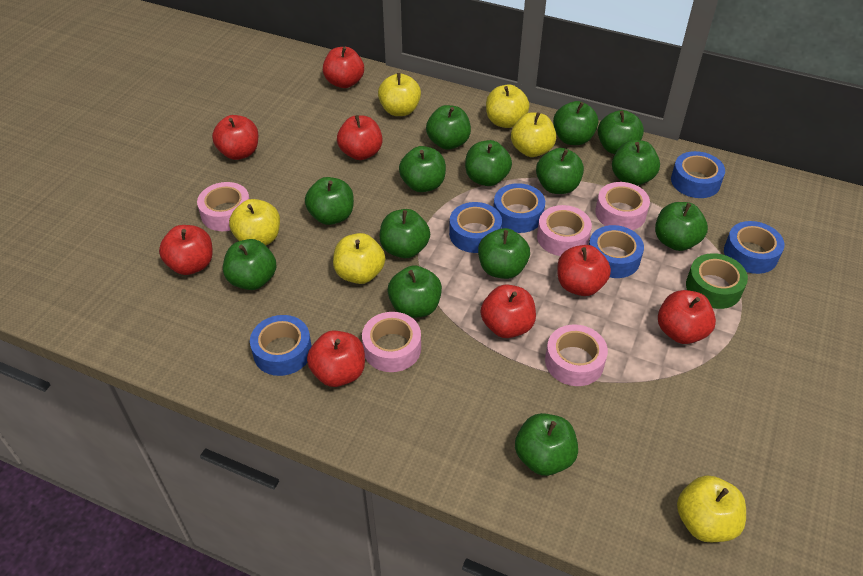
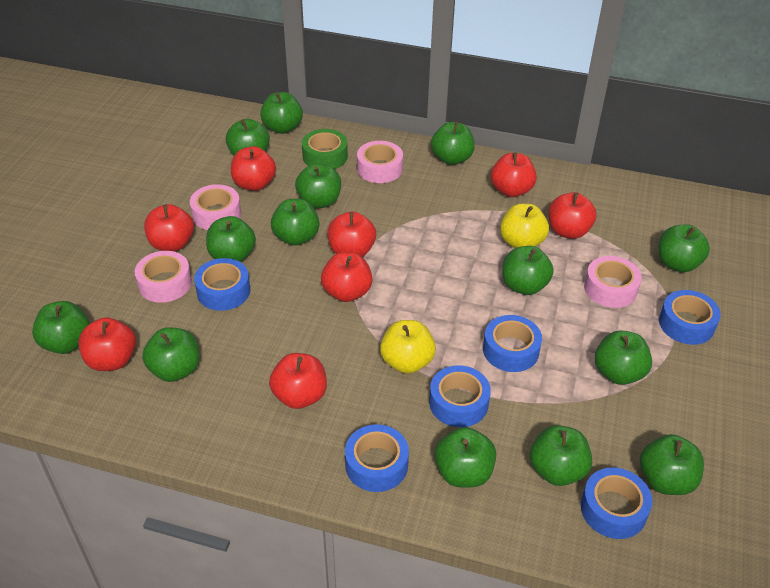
pink tape: 5 -> 4
yellow apple: 6 -> 2

